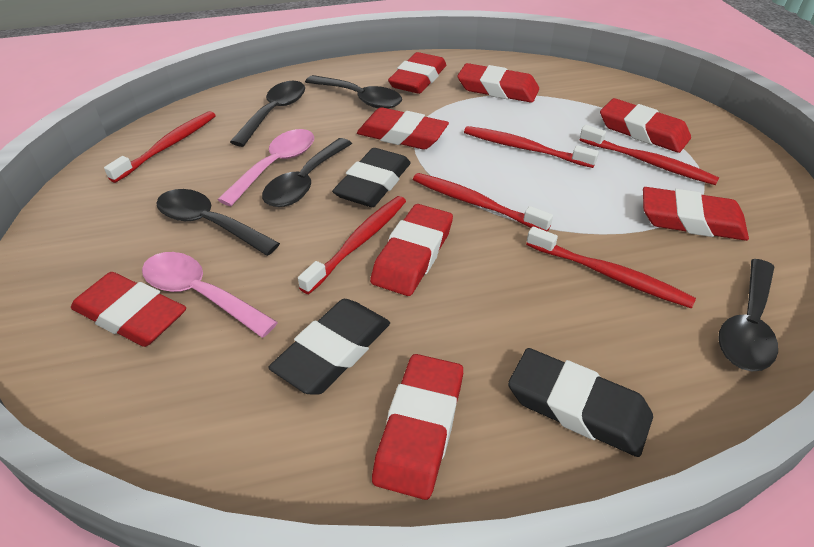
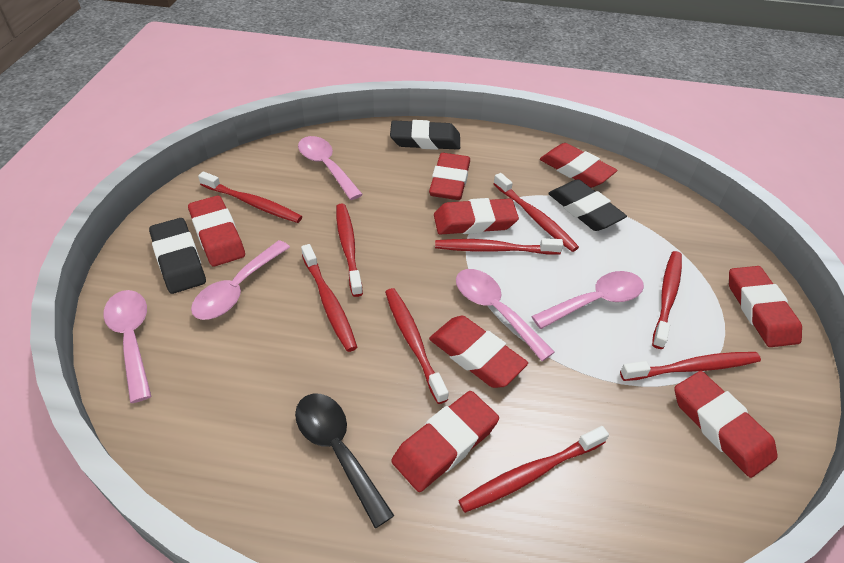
black spoon: 5 -> 1
pink spoon: 2 -> 5
red toothbrush: 6 -> 9

